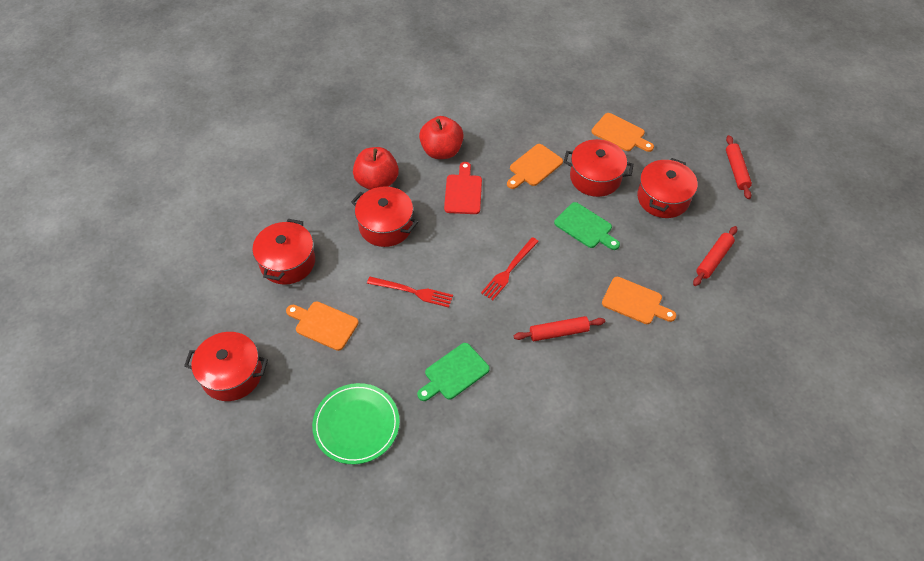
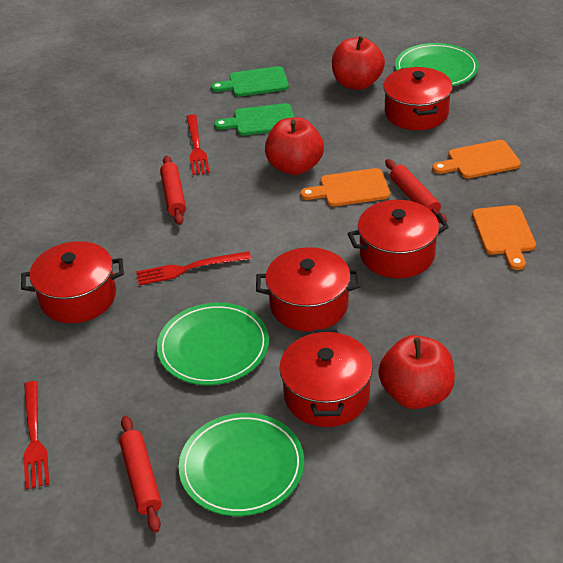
green plate: 1 -> 3
orange cutting board: 4 -> 3
red apple: 2 -> 3
red cutting board: 1 -> 0
red fork: 2 -> 3

